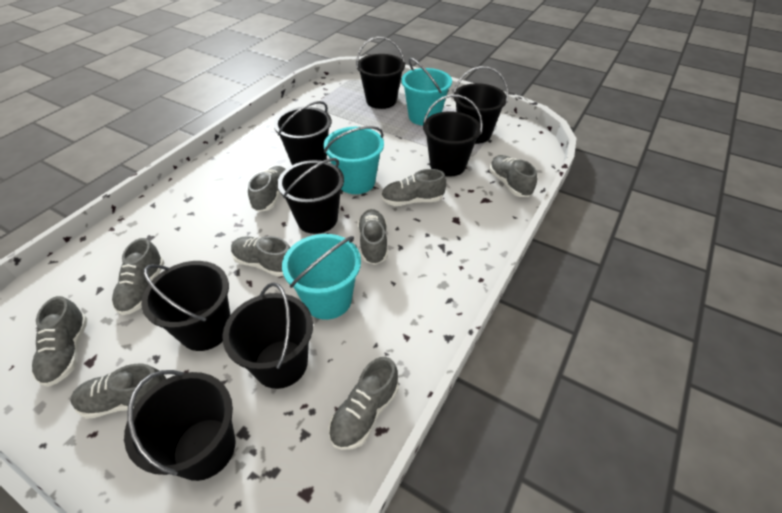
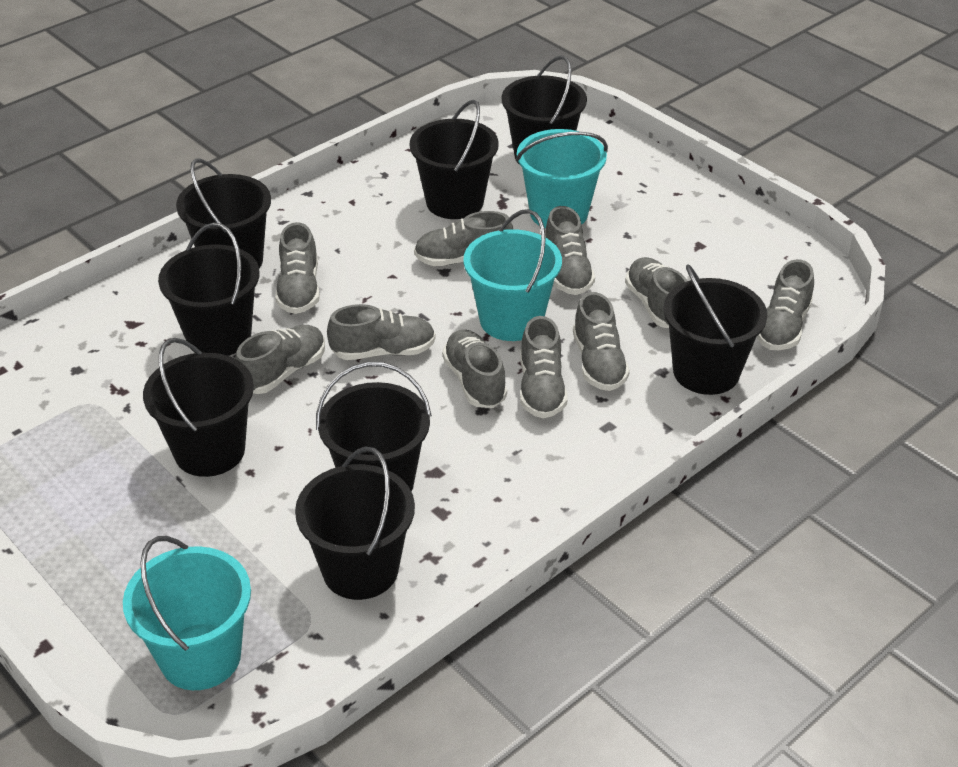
grey shoe: 9 -> 10

